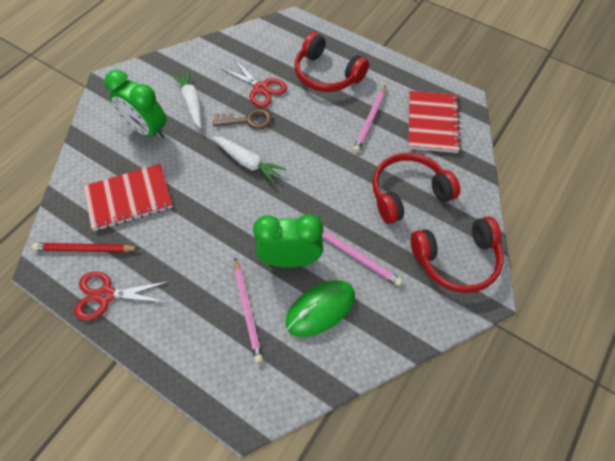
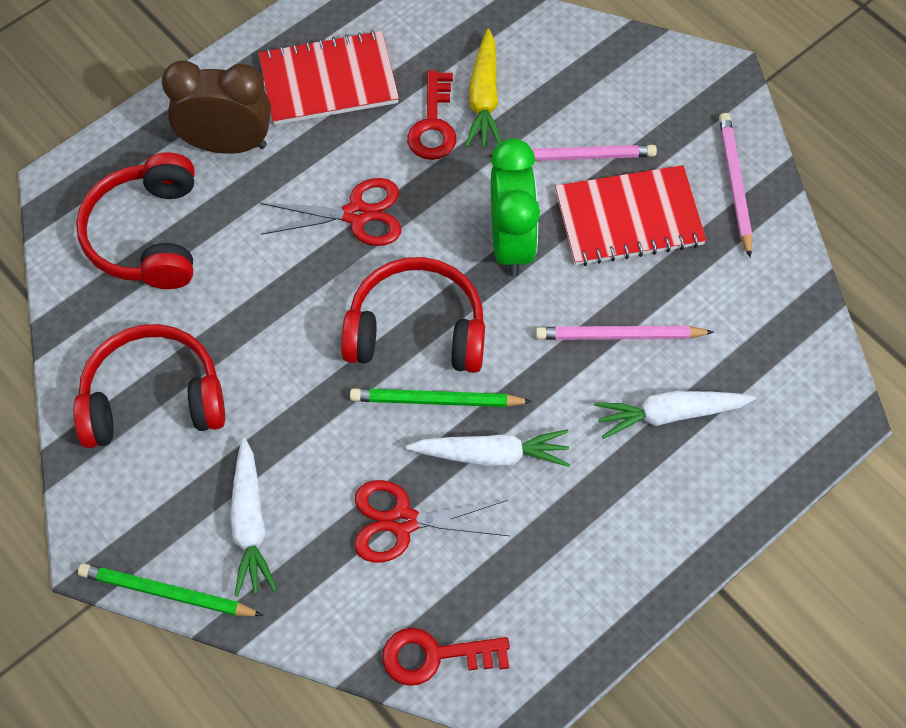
brown clock: 0 -> 1
brown key: 1 -> 0
green clock: 2 -> 1
green mouse: 1 -> 0
green pencil: 0 -> 2
red key: 0 -> 2
red pencil: 1 -> 0
white carrot: 2 -> 3
yellow carrot: 0 -> 1

